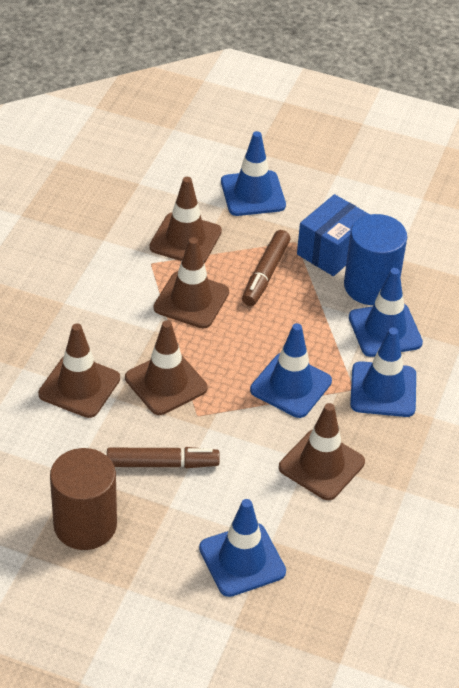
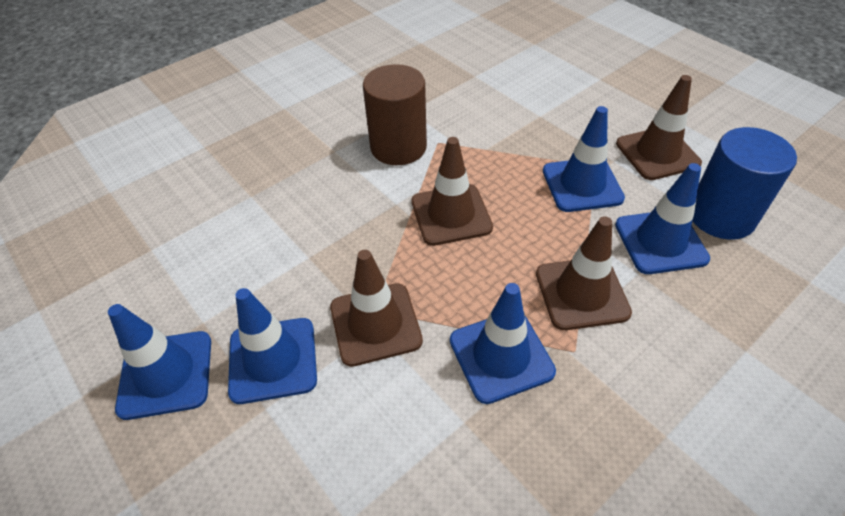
blue box: 1 -> 0
brown marker: 2 -> 0
brown traffic cone: 5 -> 4

